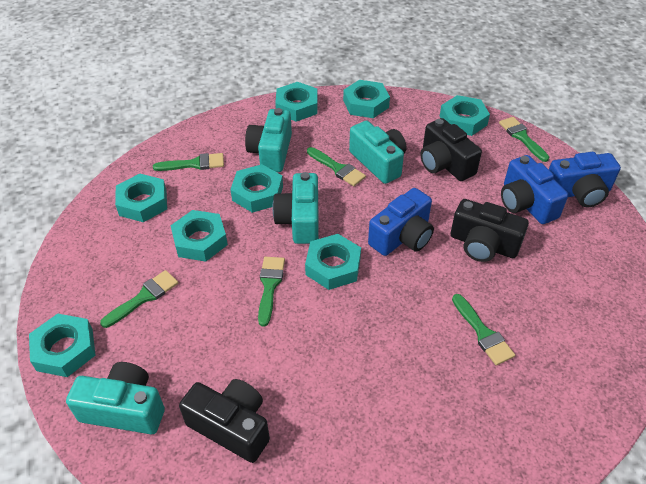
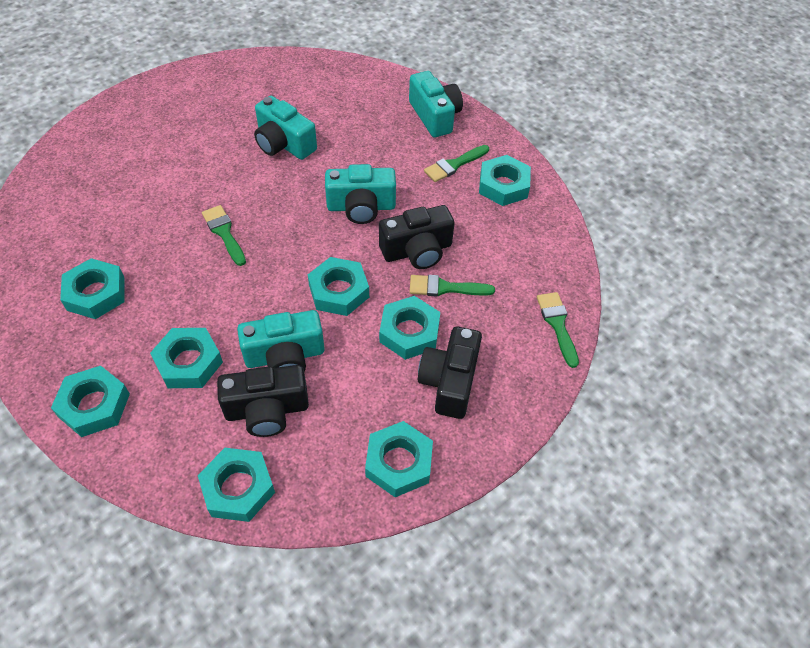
blue camera: 3 -> 0
green brush: 6 -> 4

